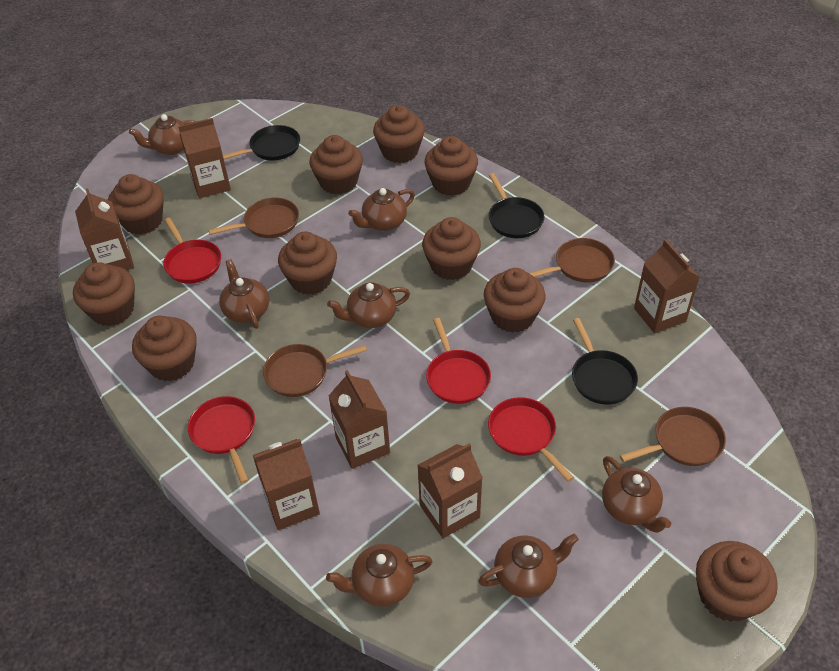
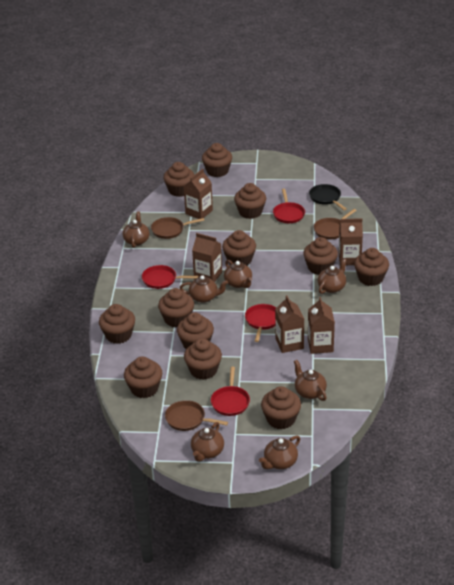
black pan: 3 -> 1
brown carton: 6 -> 5
brown cupcake: 10 -> 12
brown pan: 4 -> 3

